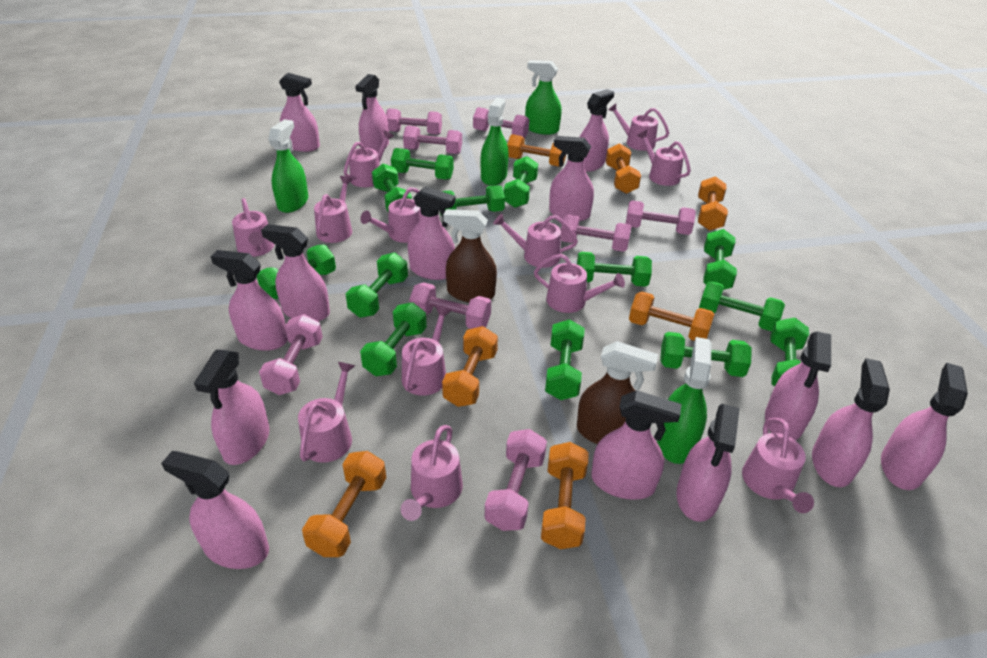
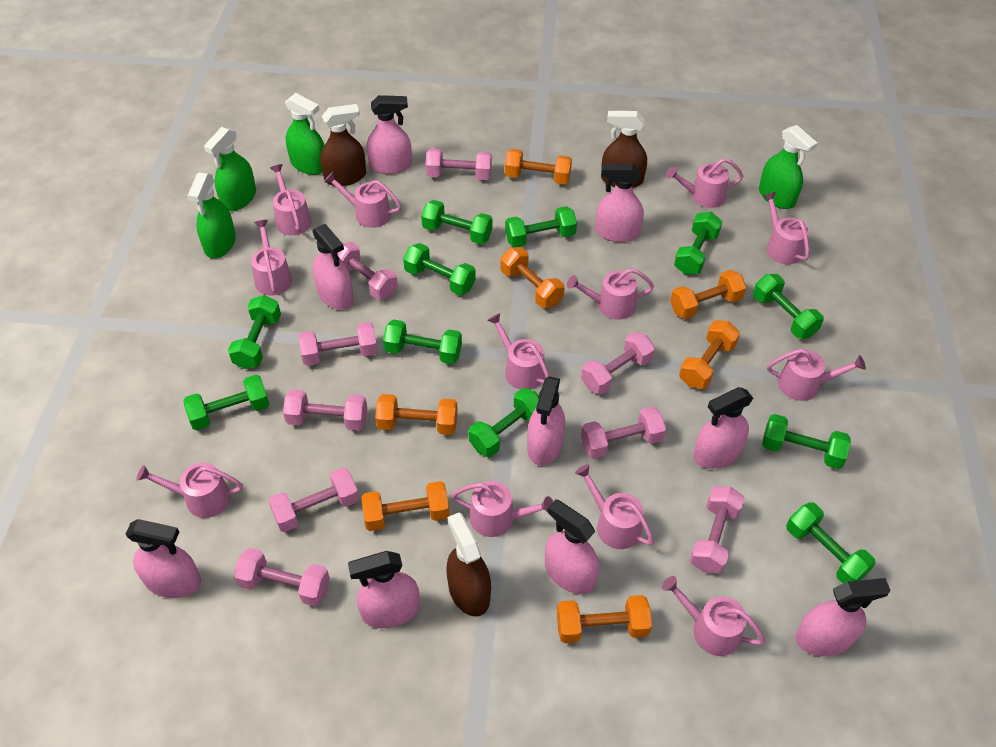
brown spray bottle: 2 -> 3
green dumbbell: 13 -> 11
pink dumbbell: 8 -> 9
pink spray bottle: 14 -> 9

